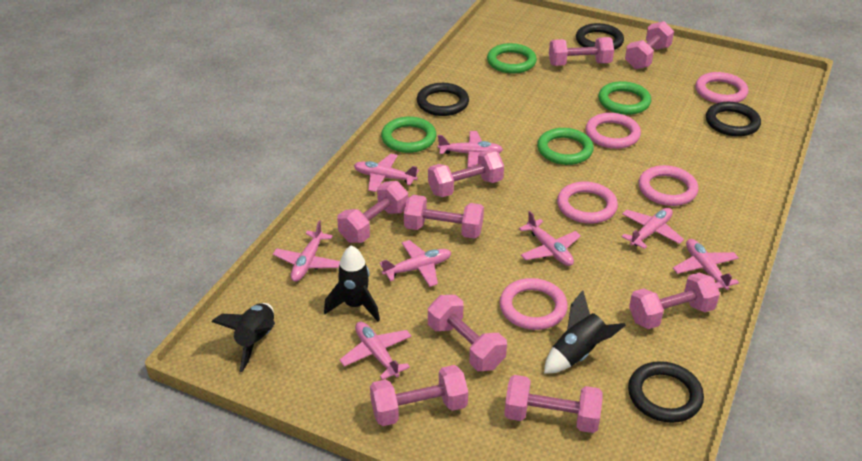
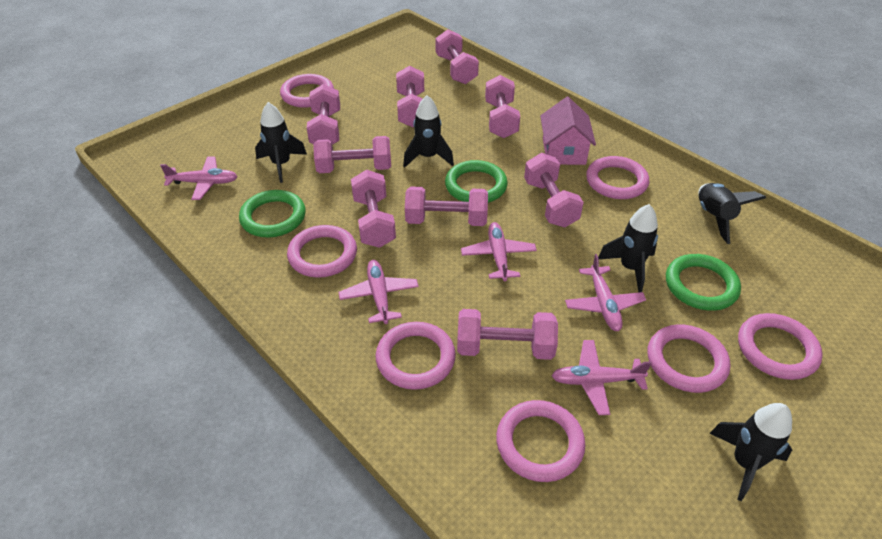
black ring: 4 -> 0
black rocket: 3 -> 5
green ring: 4 -> 3
pink house: 0 -> 1
pink plane: 8 -> 5
pink ring: 5 -> 7

